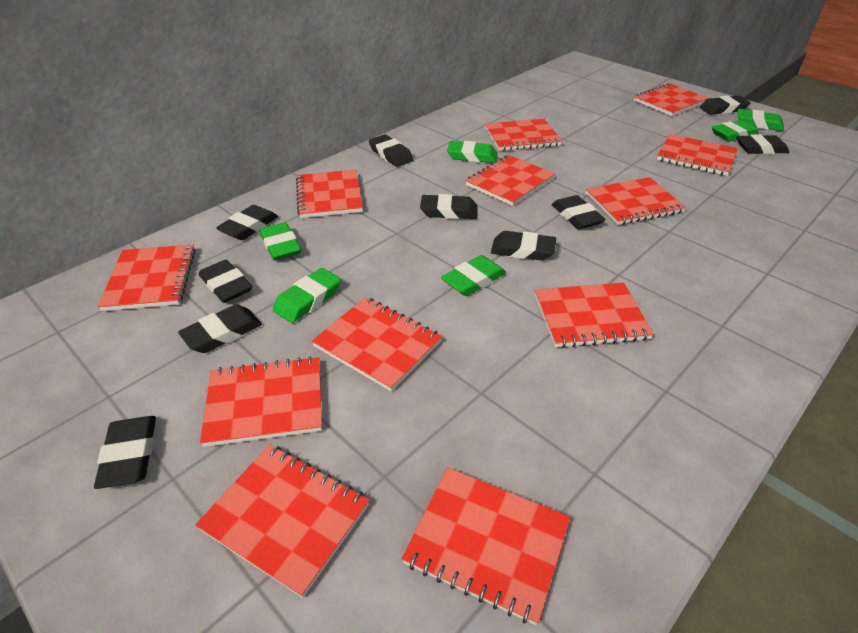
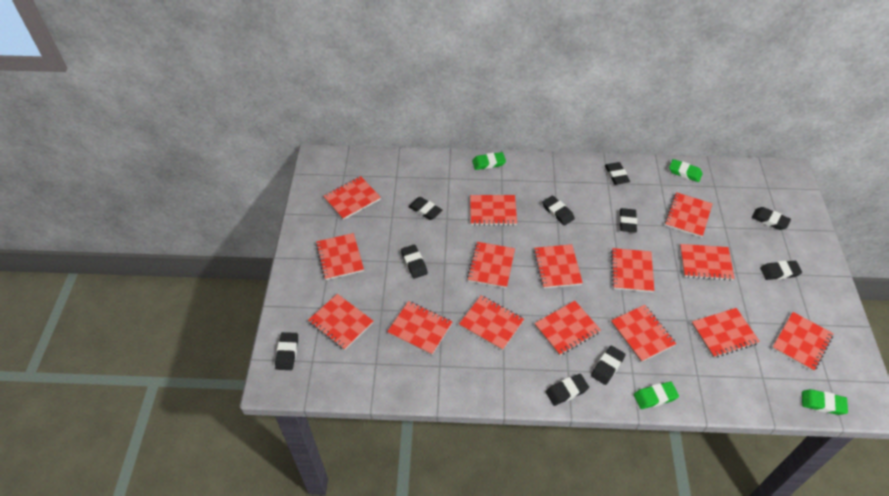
green eraser: 6 -> 4
red notebook: 12 -> 15

